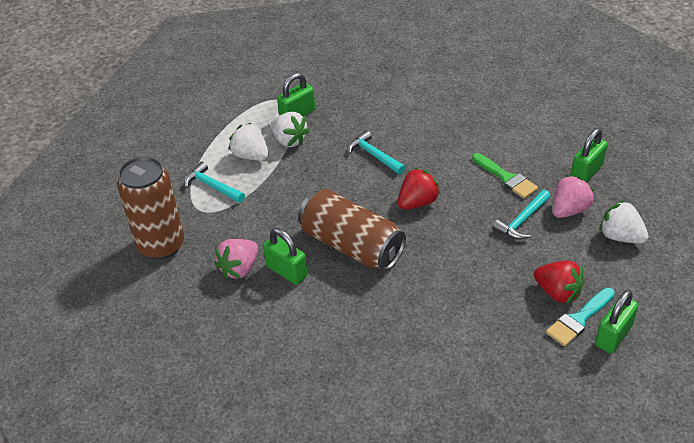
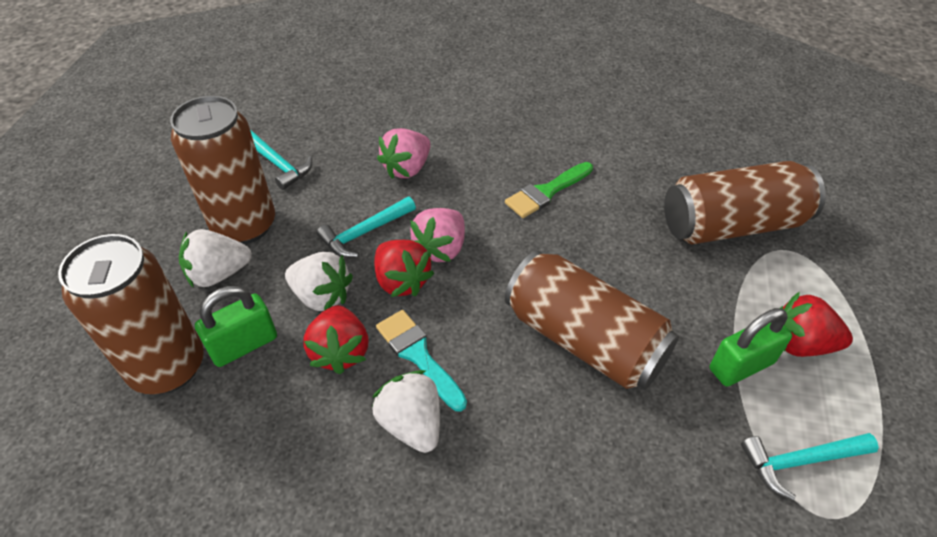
brown can: 2 -> 4
green padlock: 4 -> 2
red strawberry: 2 -> 3

